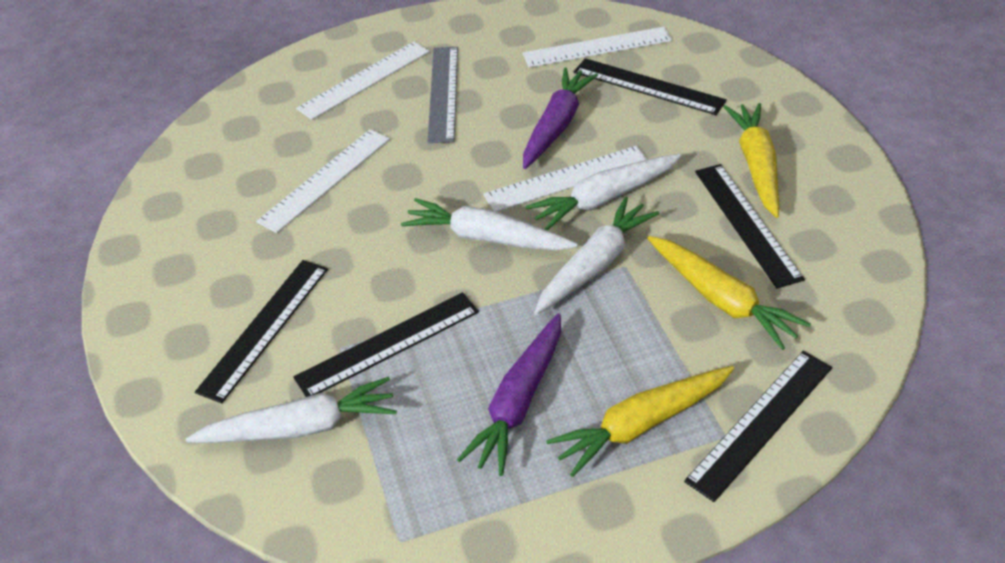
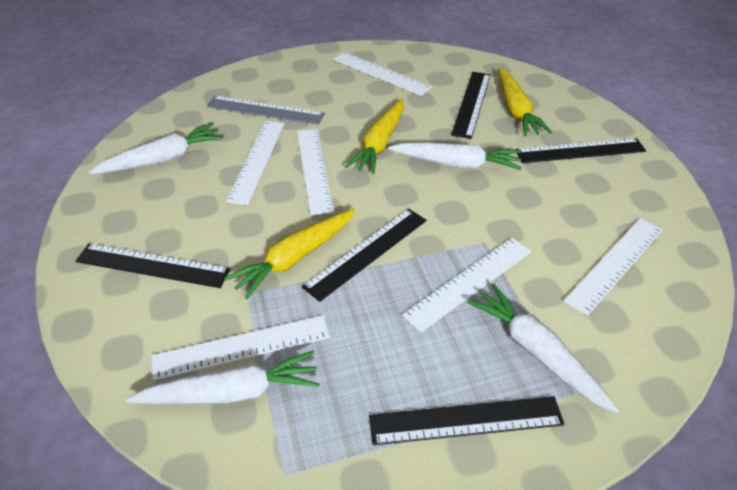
purple carrot: 2 -> 0
white ruler: 4 -> 6

